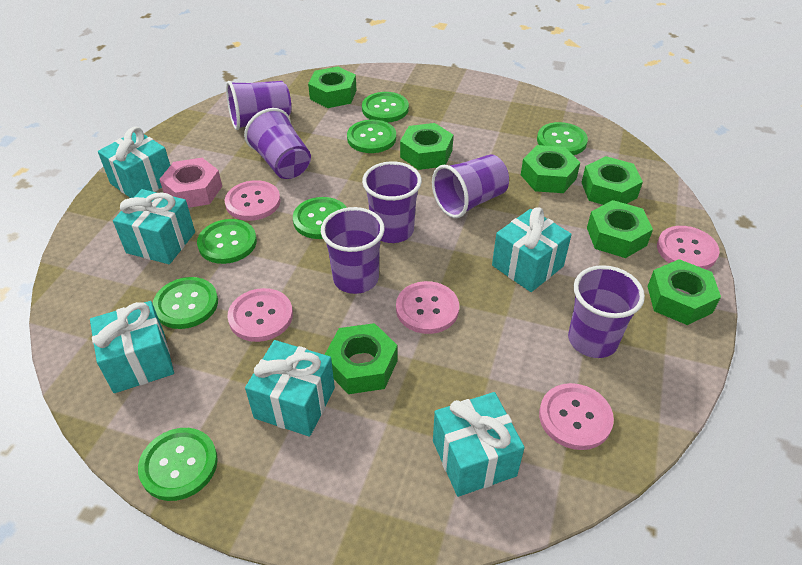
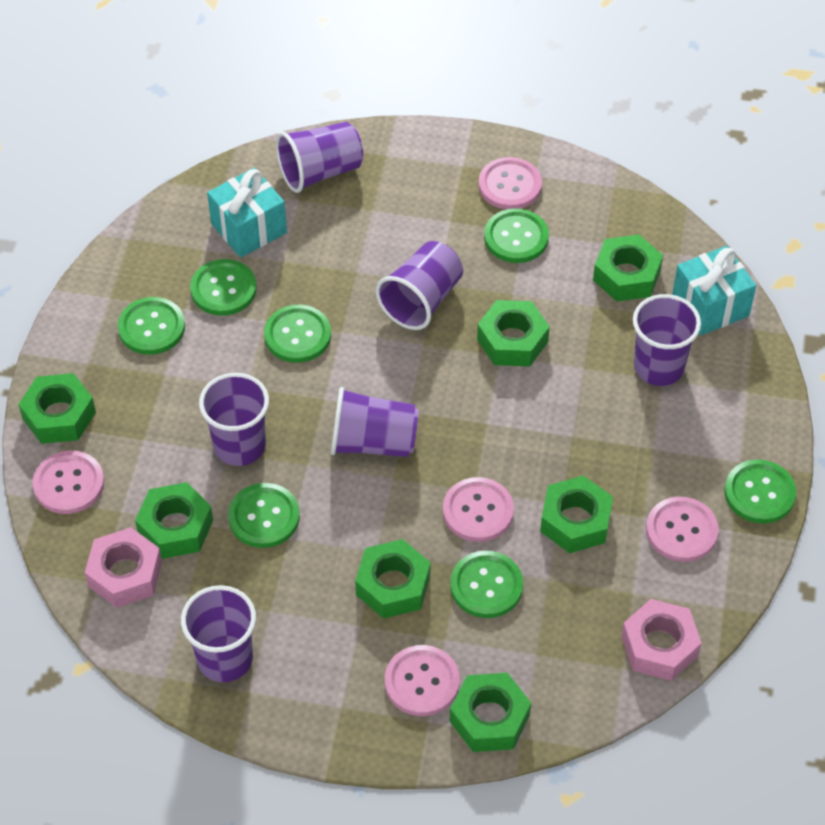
pink nut: 1 -> 2
turquoise gift: 6 -> 2

